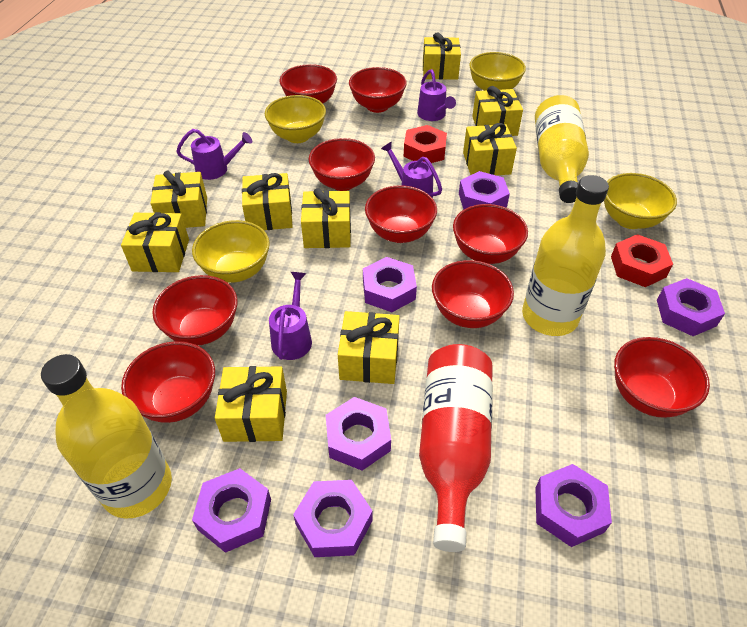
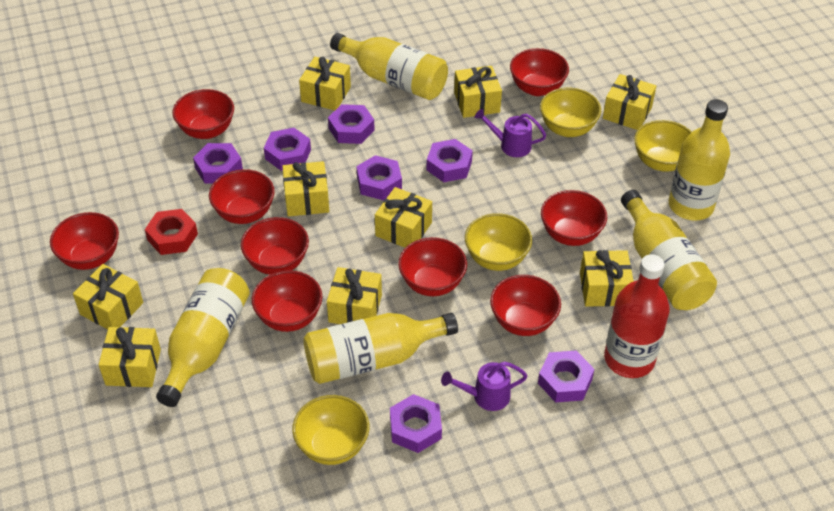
purple watering can: 4 -> 2
red nut: 2 -> 1
yellow bottle: 3 -> 5

